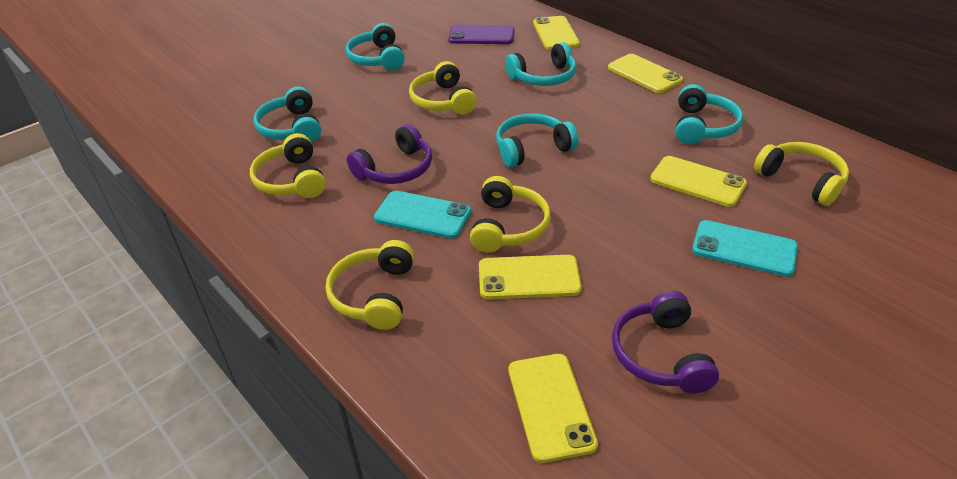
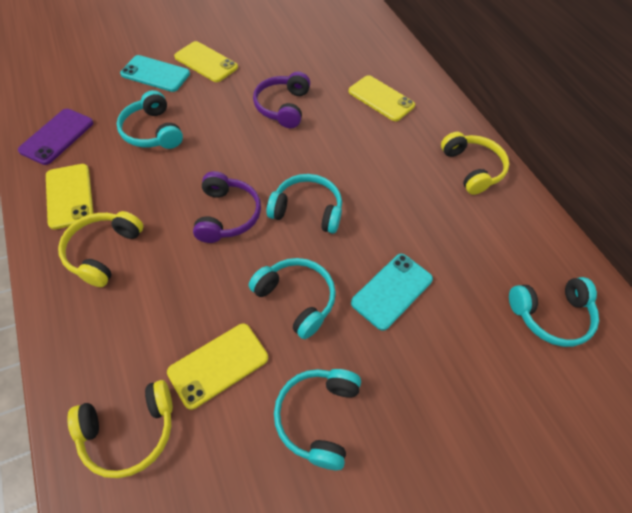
yellow headphones: 5 -> 3
yellow phone: 5 -> 4

